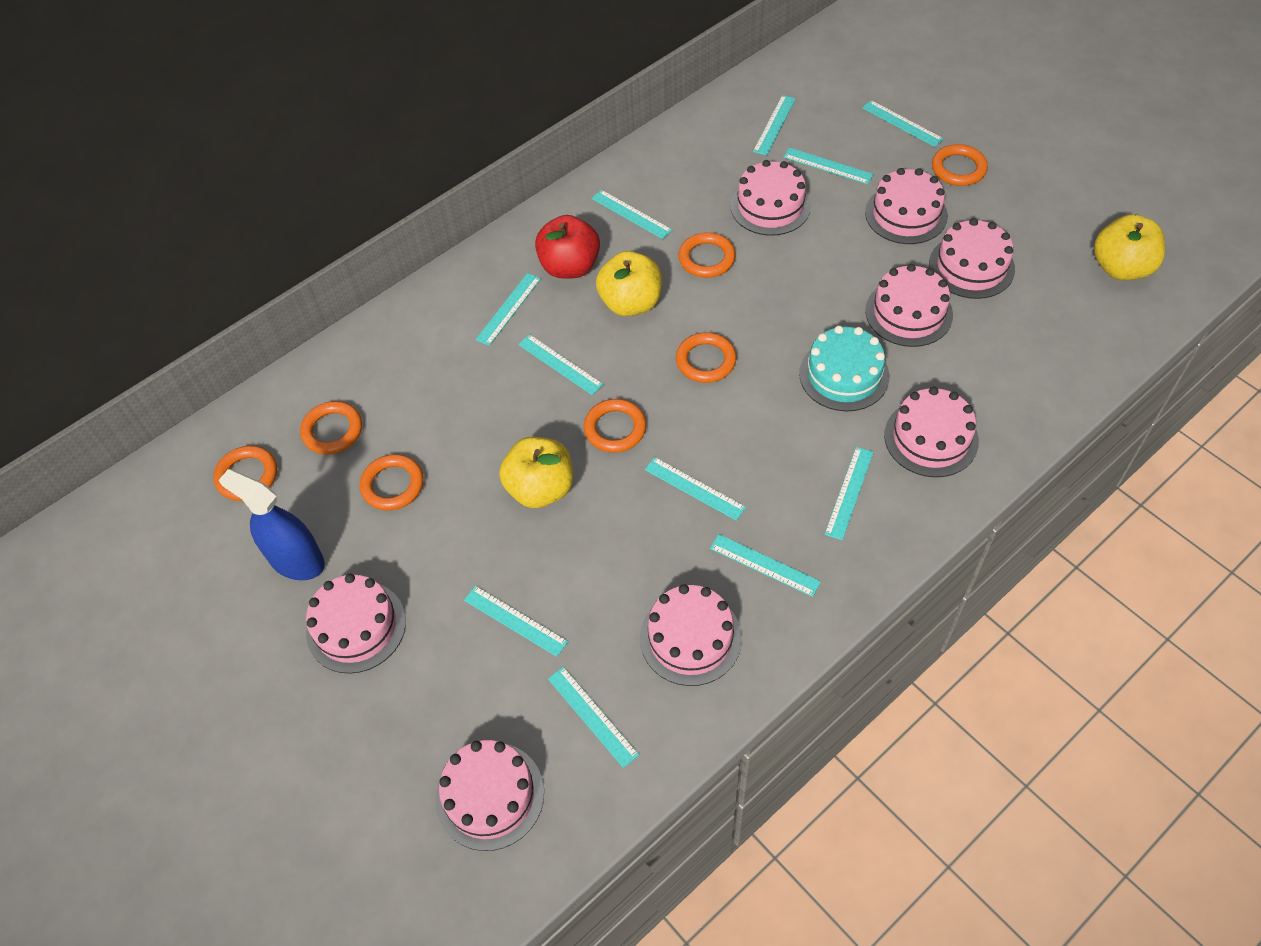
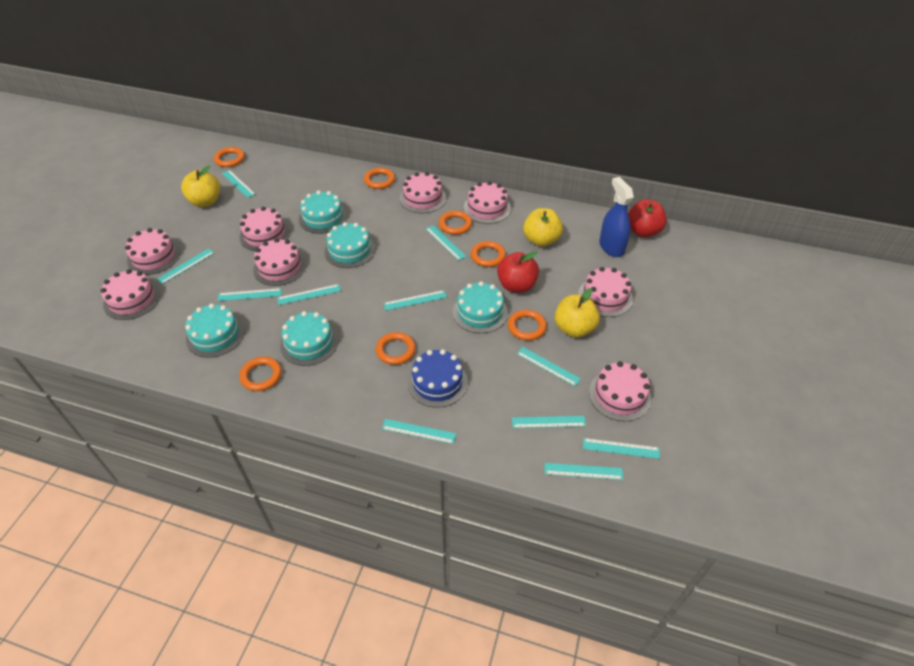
blue cake: 0 -> 1
red apple: 1 -> 2
turquoise cake: 1 -> 5

